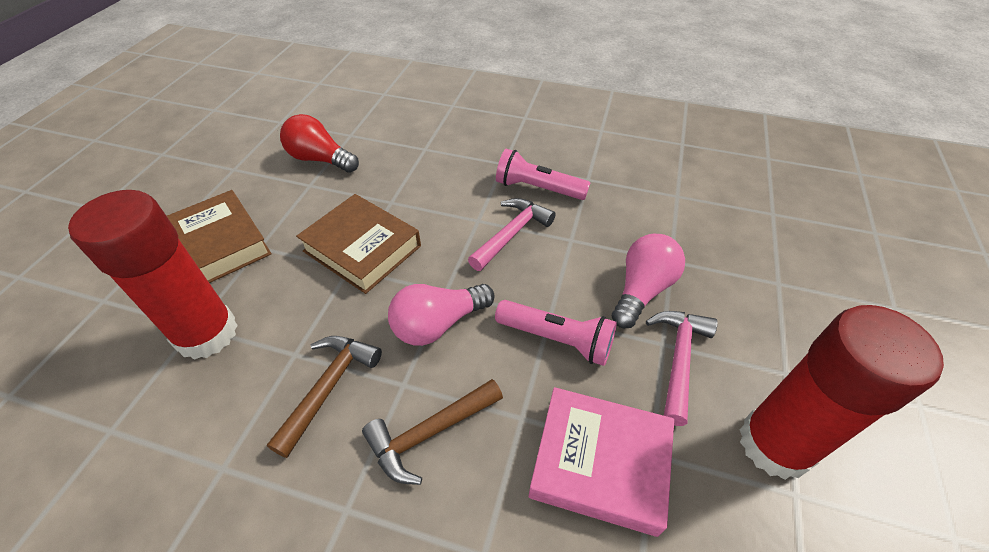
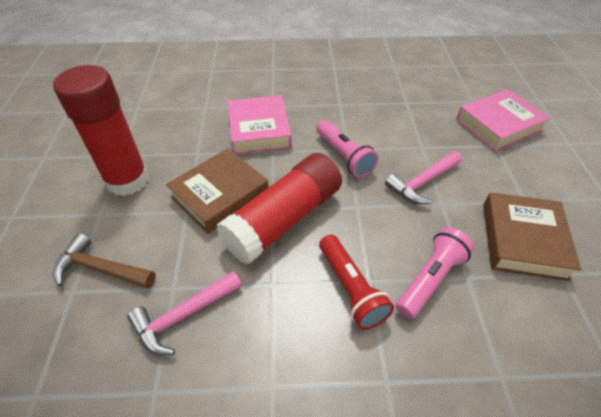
brown hammer: 2 -> 1
pink book: 1 -> 2
pink light bulb: 2 -> 0
red flashlight: 0 -> 1
red light bulb: 1 -> 0

